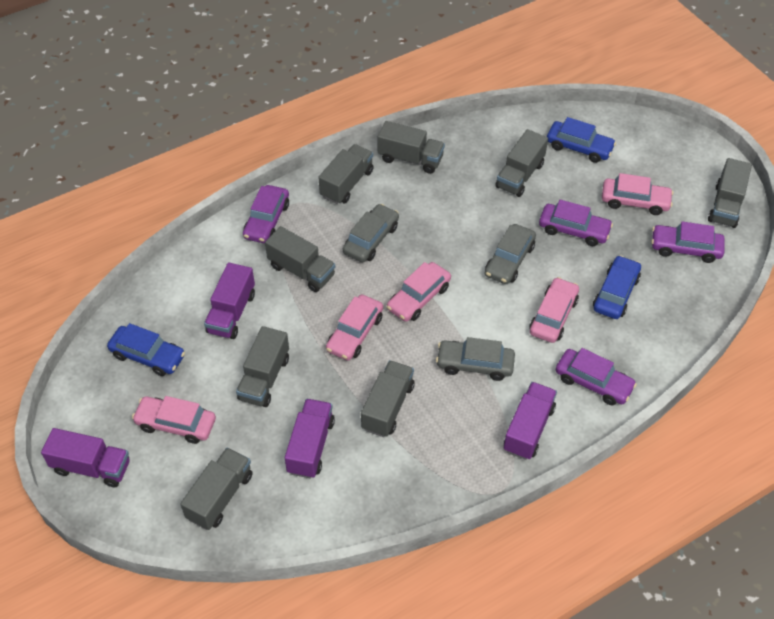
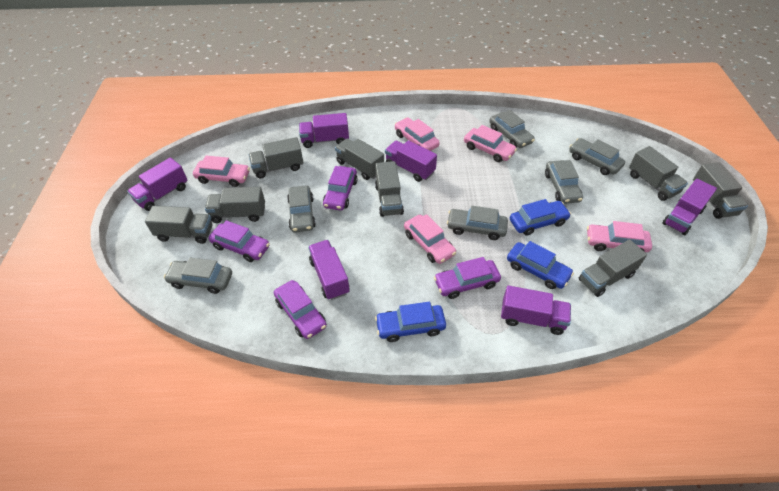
grey car: 3 -> 6
purple truck: 4 -> 6

